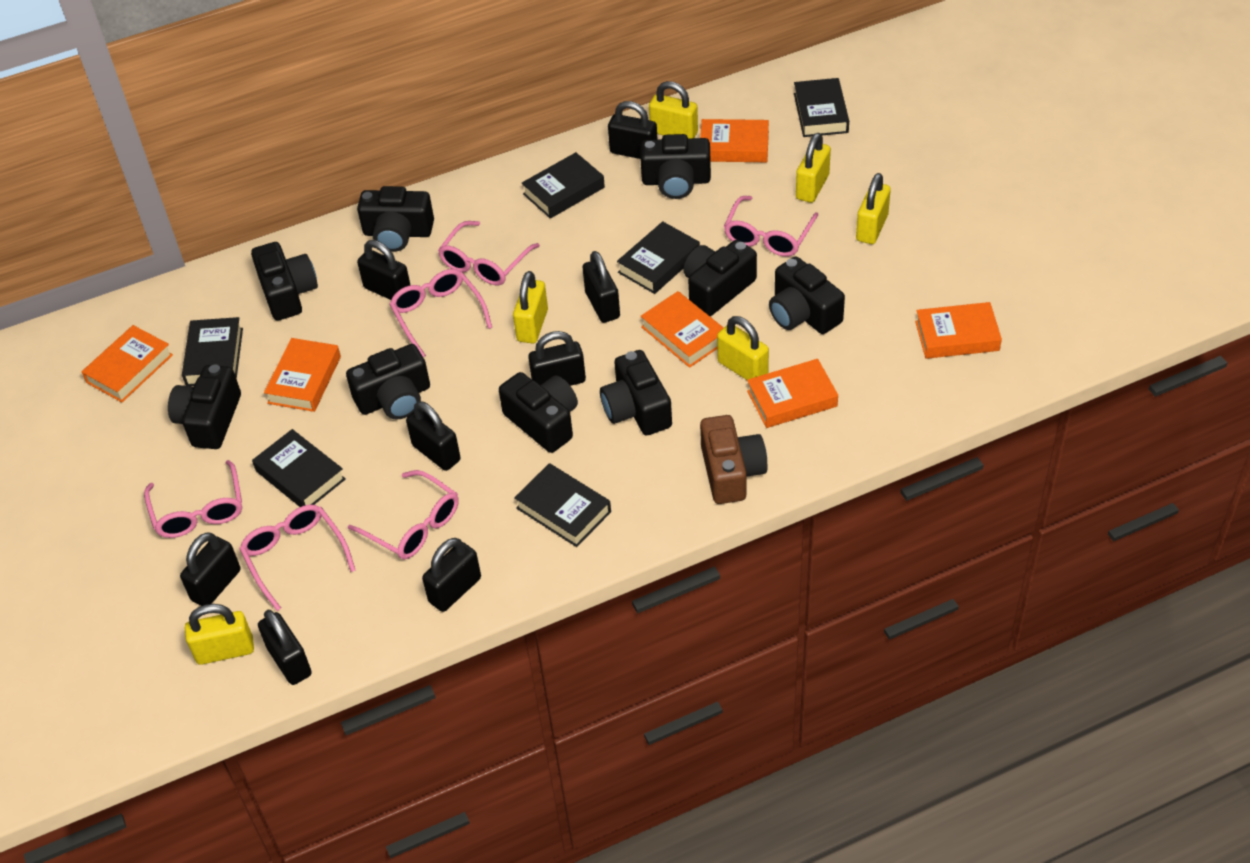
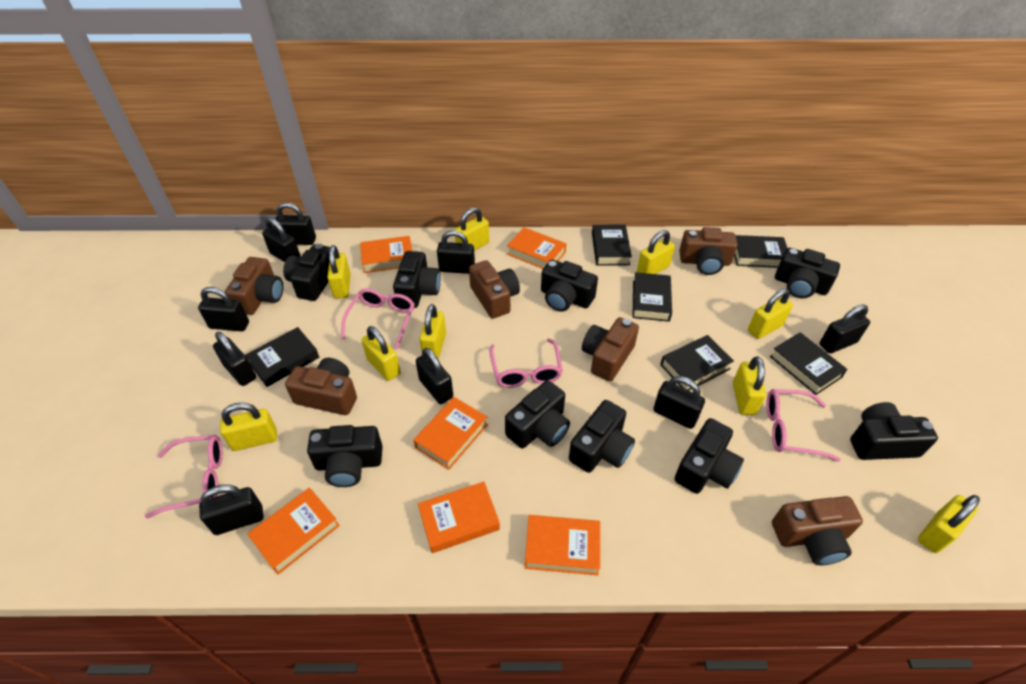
black padlock: 8 -> 9
brown camera: 1 -> 6
pink glasses: 6 -> 4
yellow padlock: 6 -> 9

